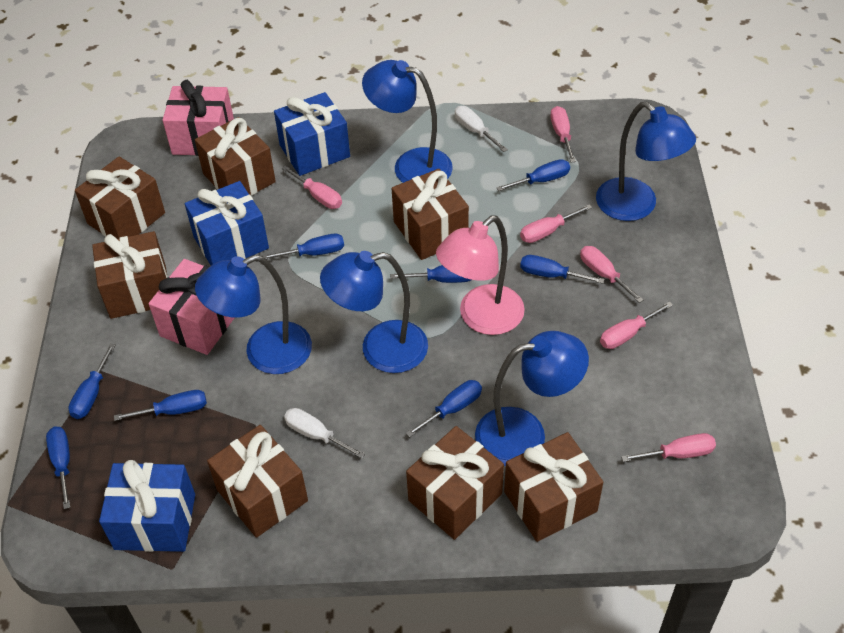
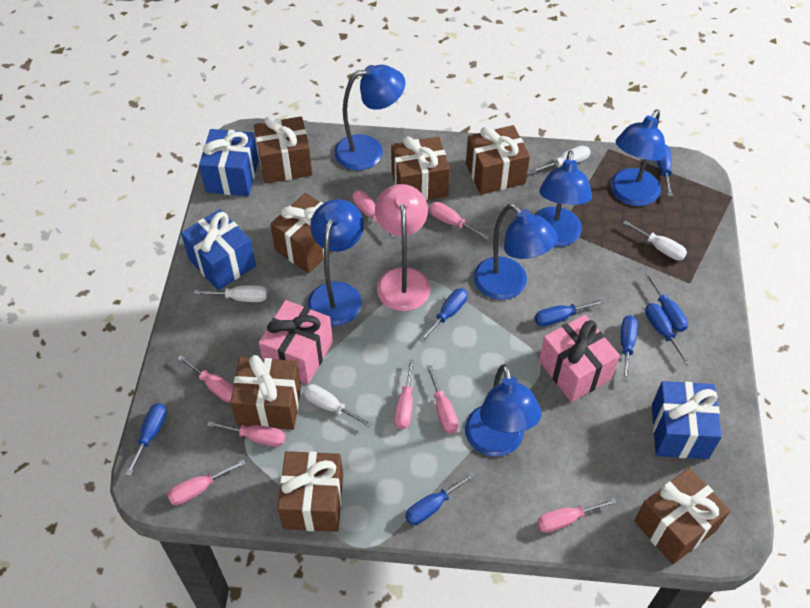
blue lamp: 5 -> 6
pink screwdriver: 6 -> 8
white screwdriver: 2 -> 4

